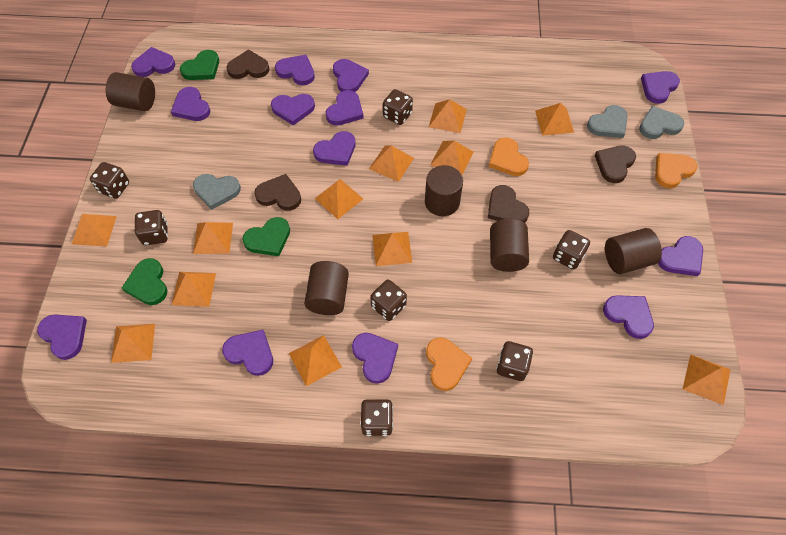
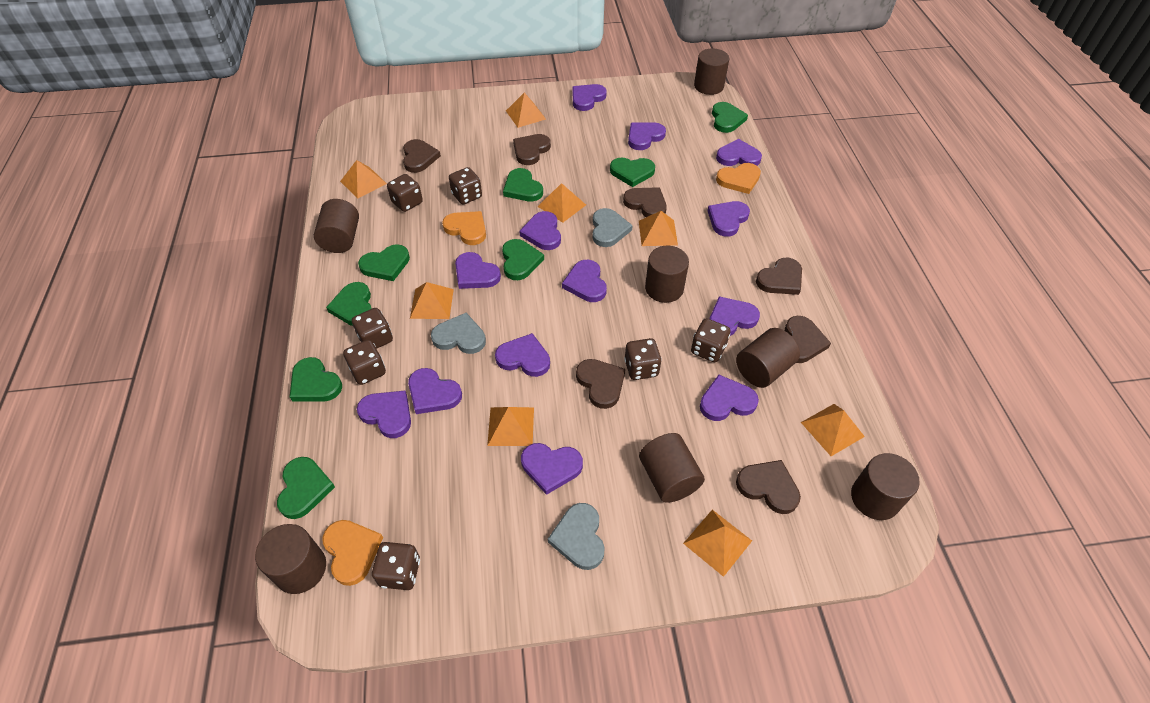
brown cylinder: 5 -> 7
brown heart: 4 -> 7
green heart: 3 -> 8
orange pyramid: 12 -> 8

